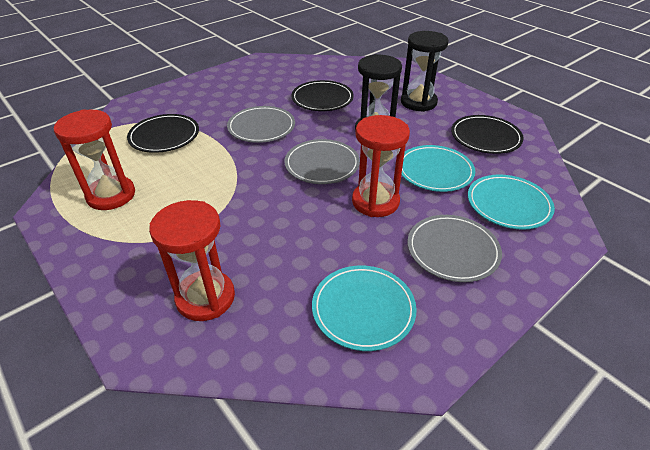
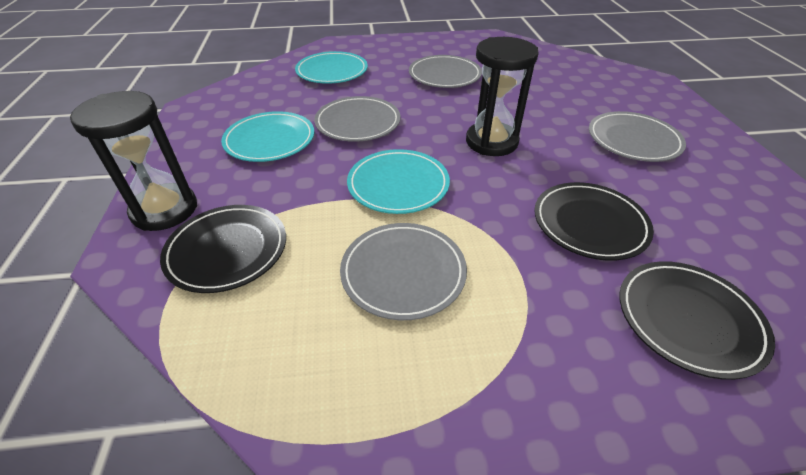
grey plate: 3 -> 4
red hourglass: 3 -> 0

